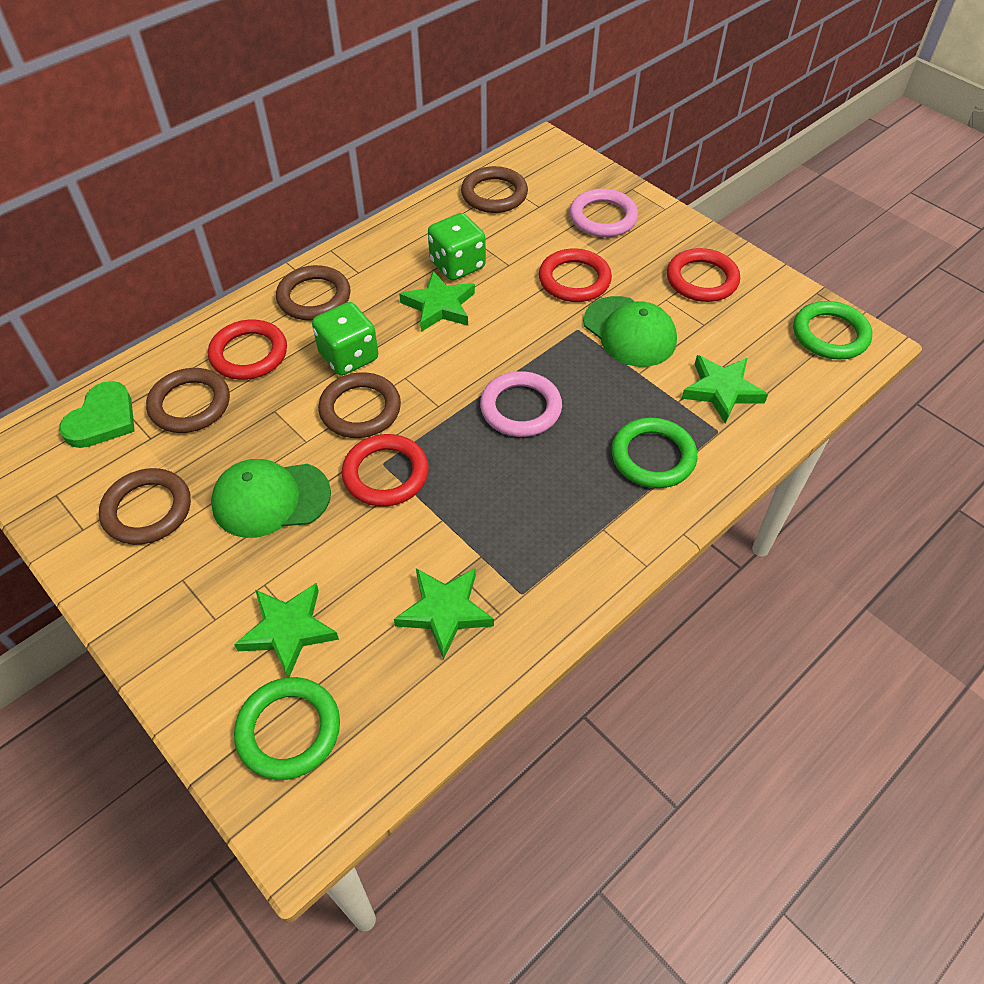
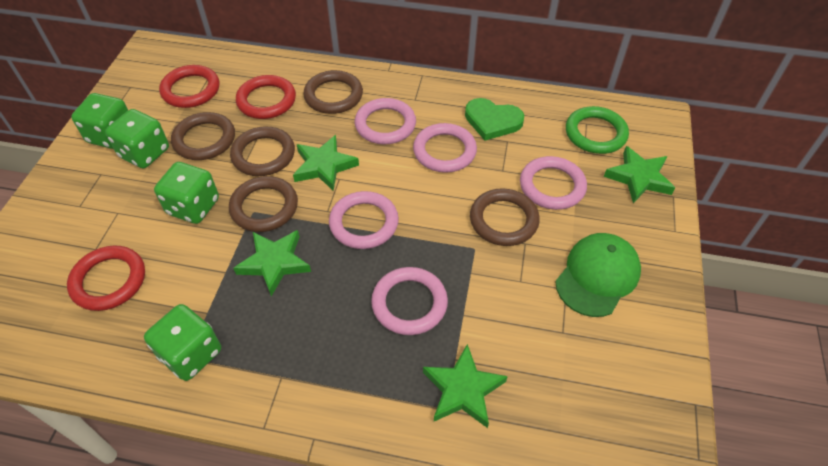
green cap: 2 -> 1
green dice: 2 -> 4
green ring: 3 -> 1
pink ring: 2 -> 5
red ring: 4 -> 3

